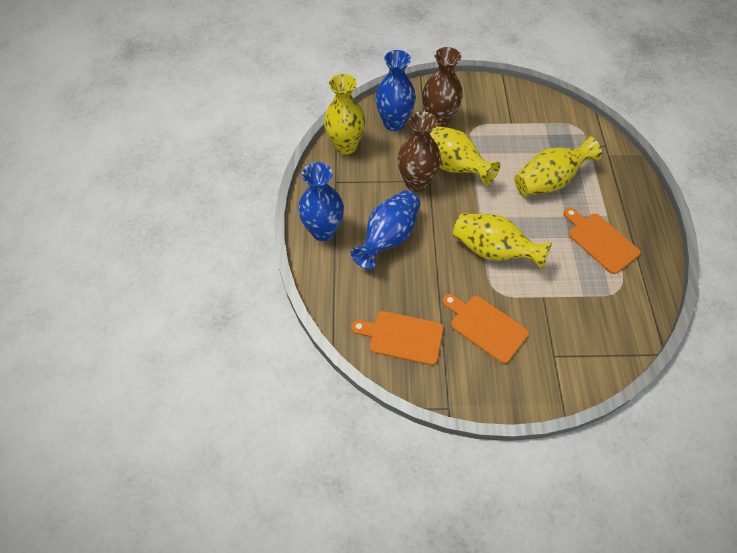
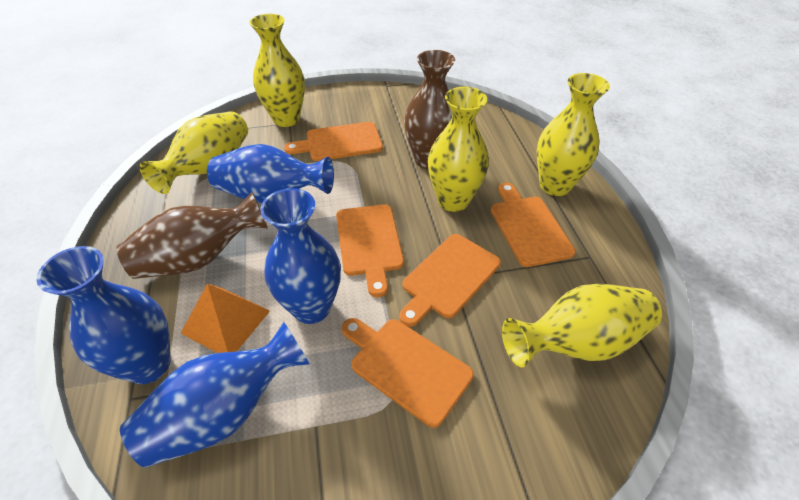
blue vase: 3 -> 4
orange cutting board: 3 -> 5
orange pyramid: 0 -> 1
yellow vase: 4 -> 5

